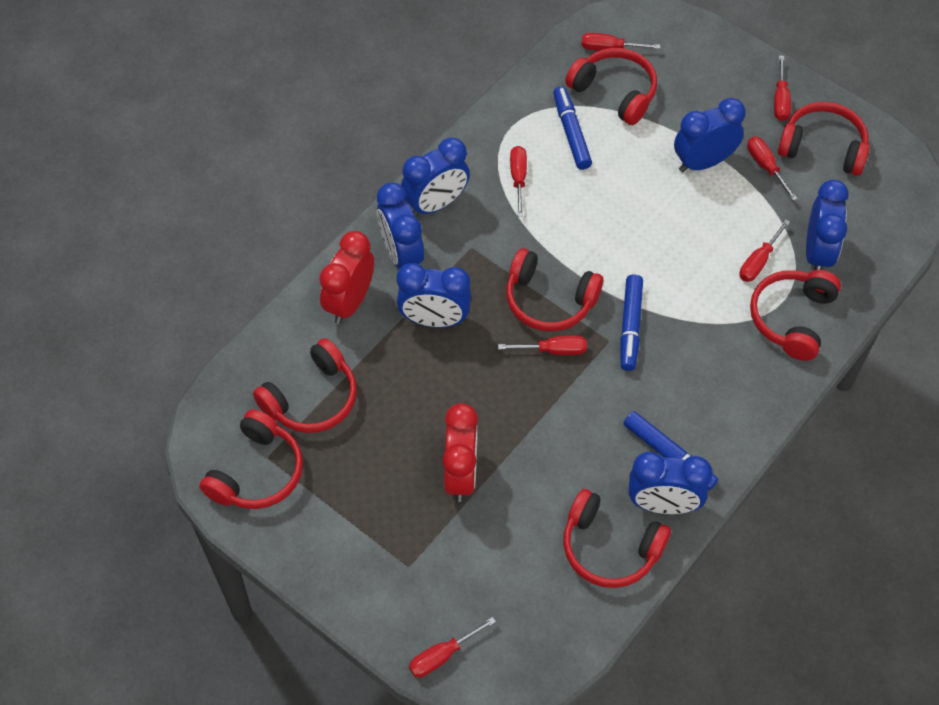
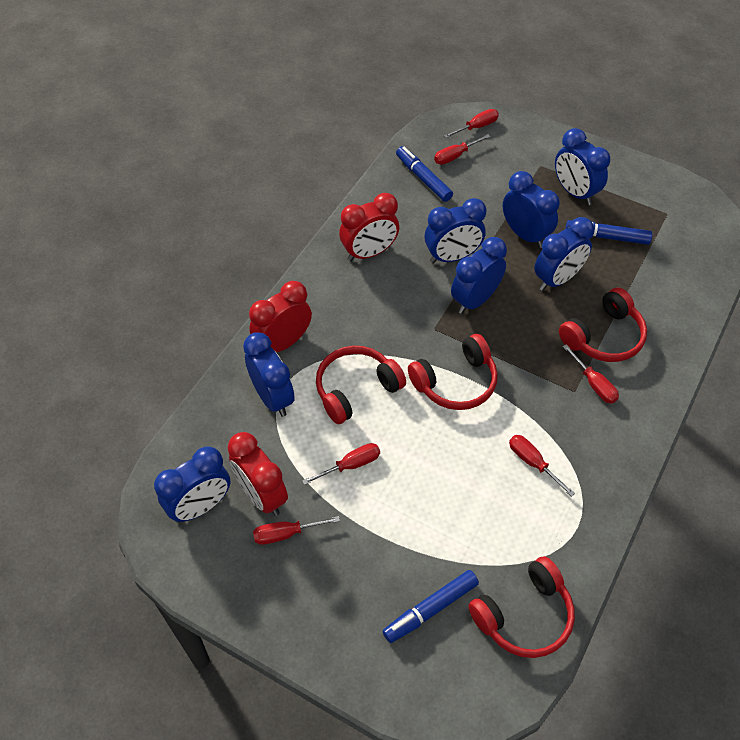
blue clock: 6 -> 7
red clock: 2 -> 3
red headphones: 7 -> 4
red screwdriver: 7 -> 6

